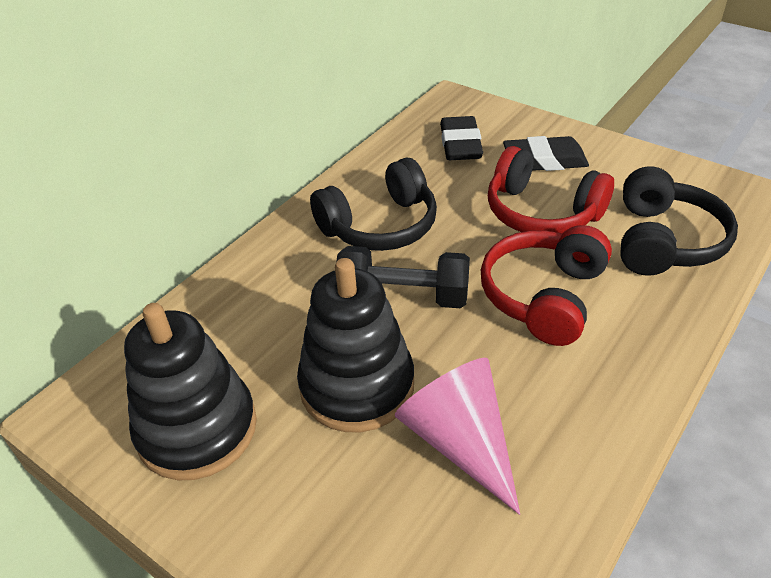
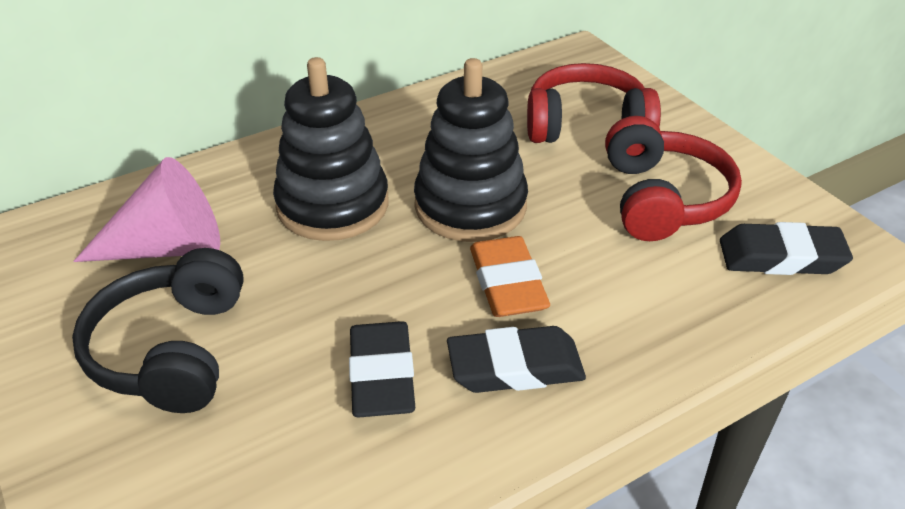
black dumbbell: 1 -> 0
black eraser: 2 -> 3
black headphones: 2 -> 1
orange eraser: 0 -> 1

